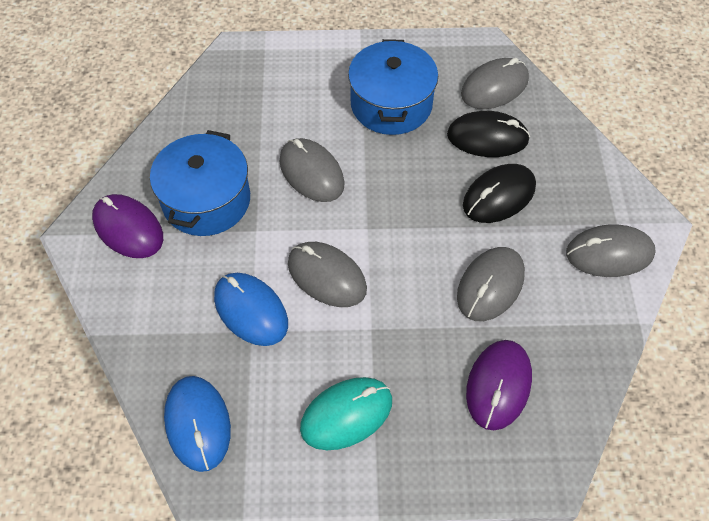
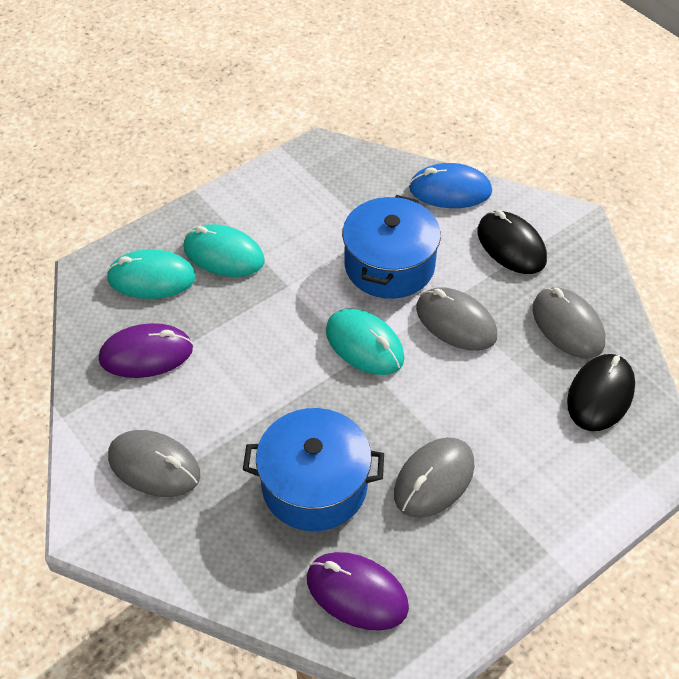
blue mouse: 2 -> 1
grey mouse: 5 -> 4
turquoise mouse: 1 -> 3

